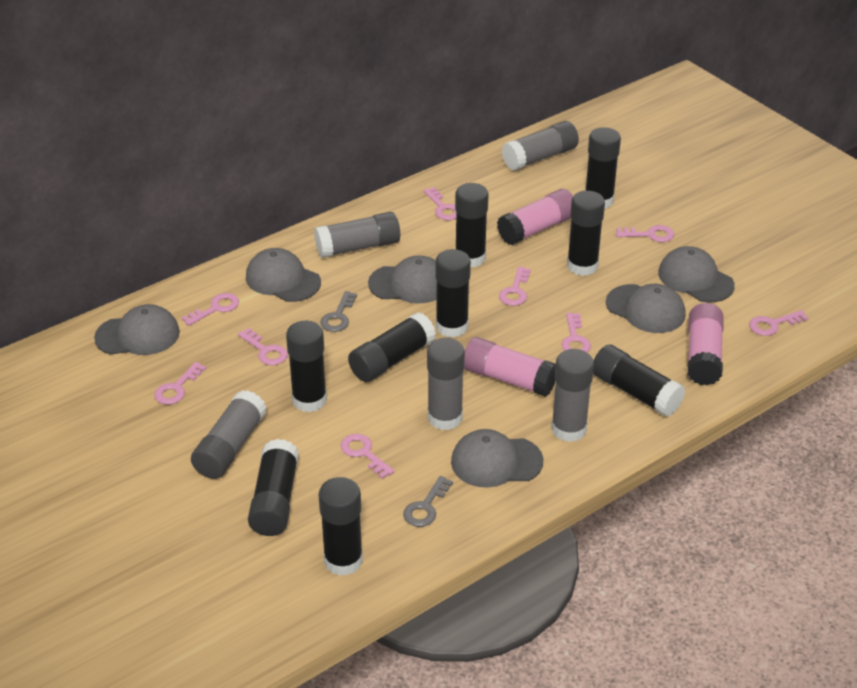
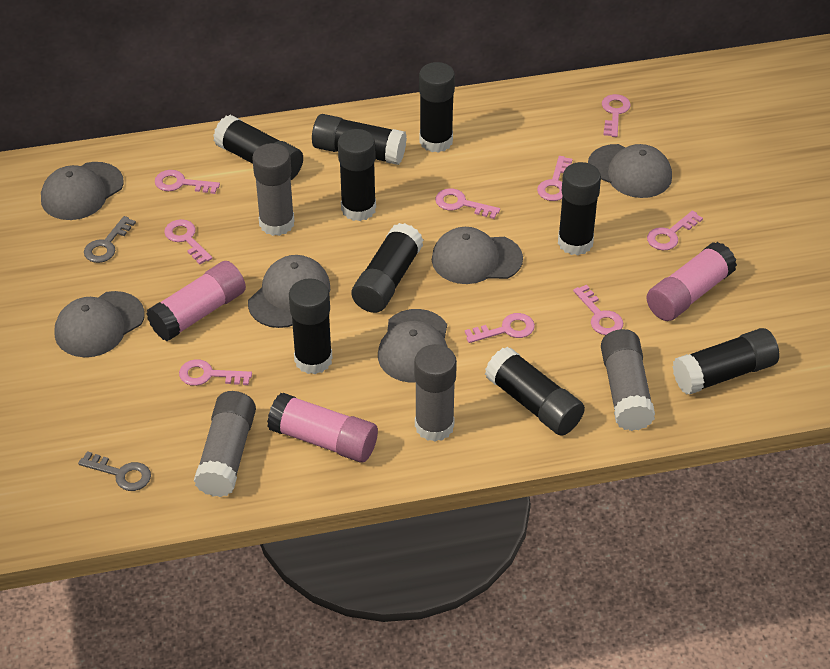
grey glue stick: 5 -> 4

